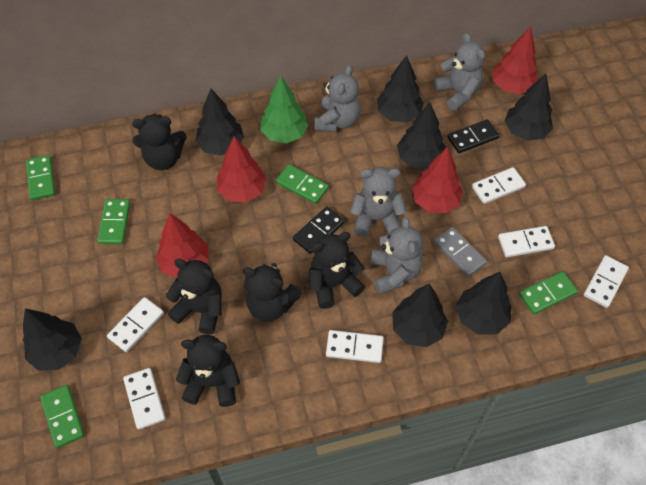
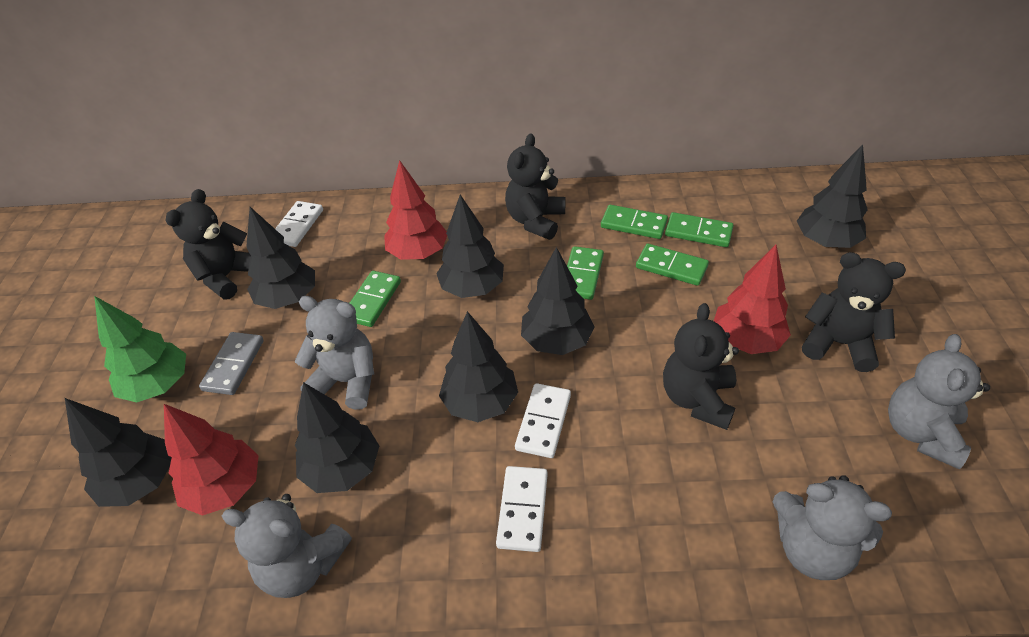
black domino: 2 -> 0
black teddy bear: 5 -> 4
red tree: 4 -> 3
white domino: 6 -> 3

